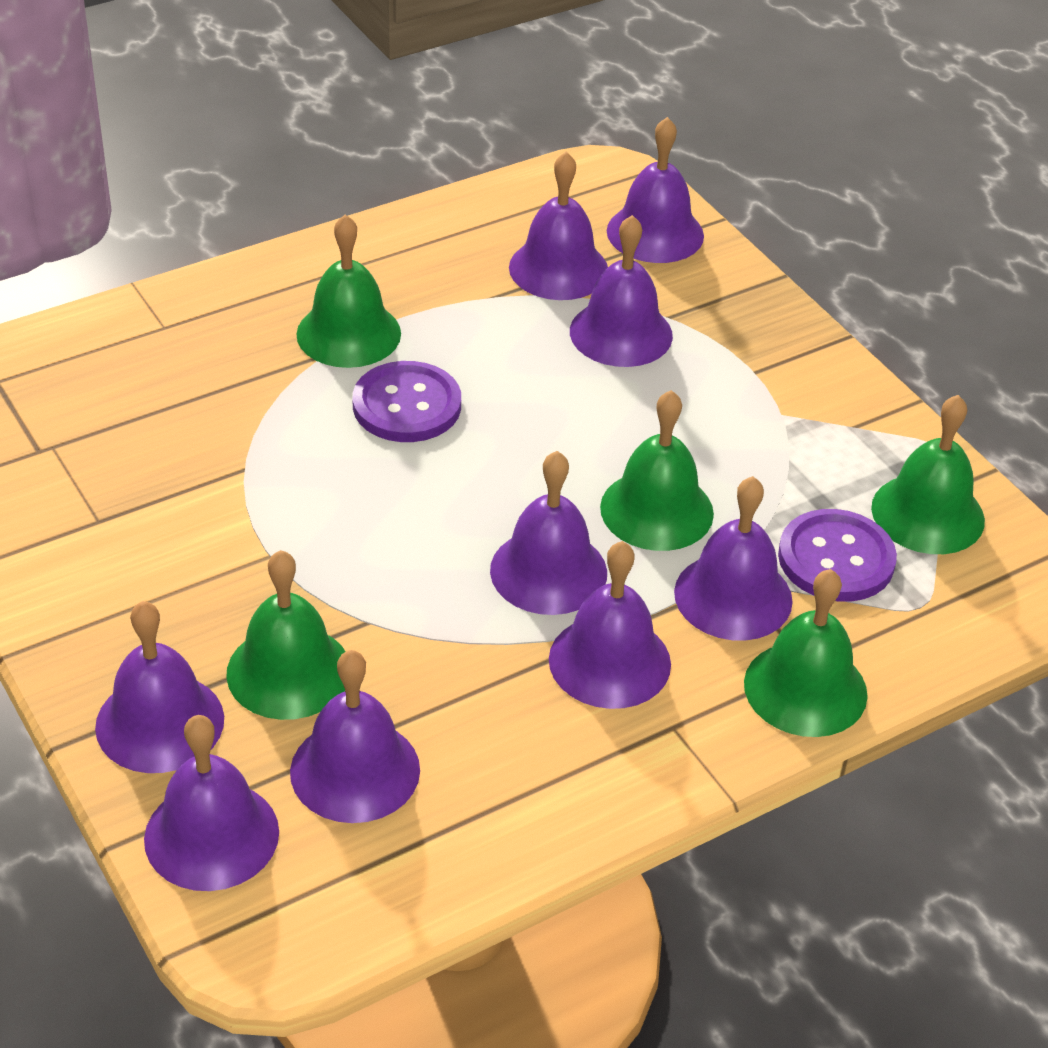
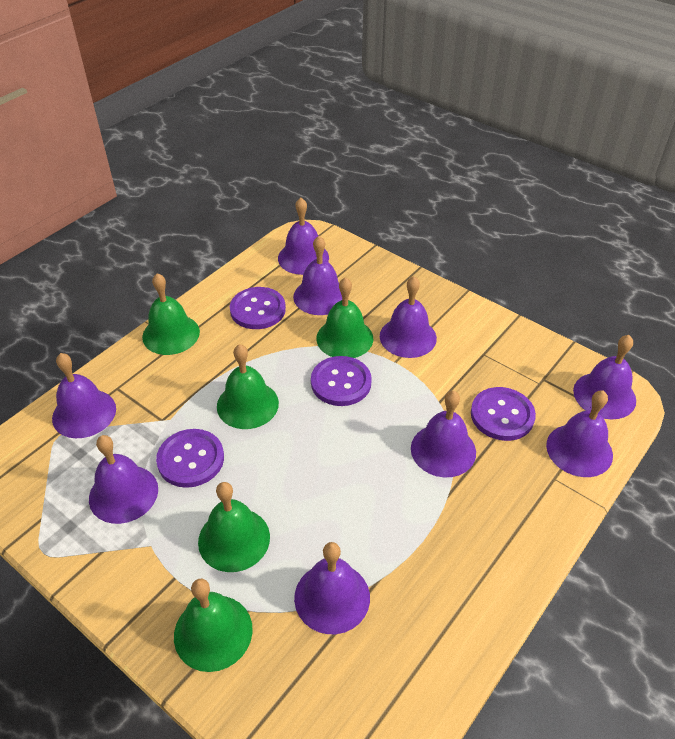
purple button: 2 -> 4

